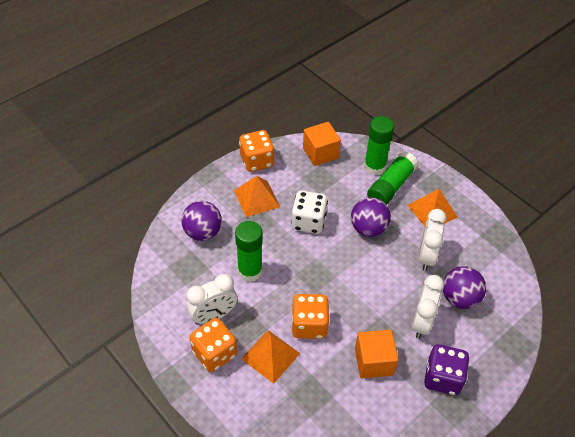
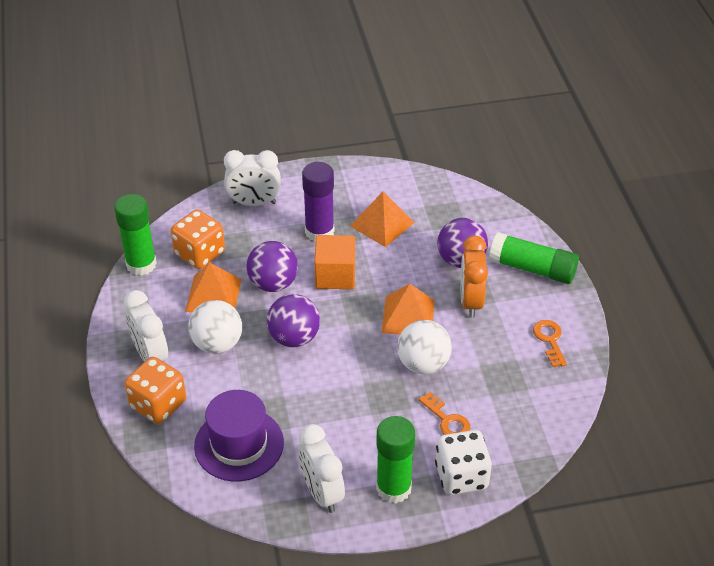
orange clock: 0 -> 1
orange cube: 2 -> 1
orange dice: 3 -> 2
orange key: 0 -> 2
purple dice: 1 -> 0
purple glue stick: 0 -> 1
purple hat: 0 -> 1
white ball: 0 -> 2

